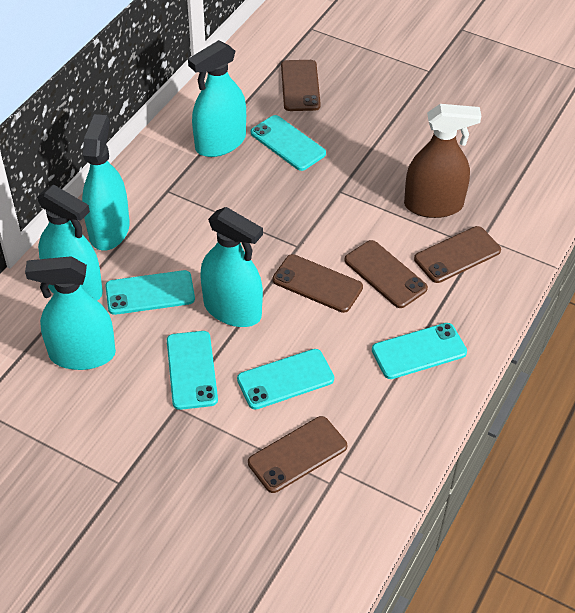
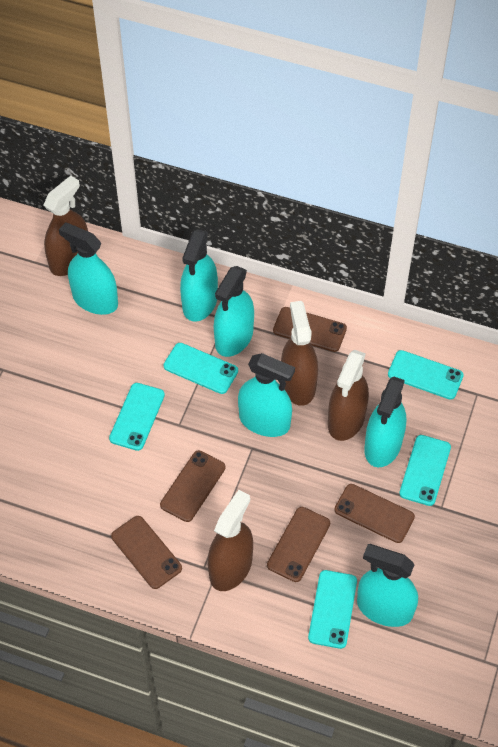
brown spray bottle: 1 -> 4
turquoise spray bottle: 5 -> 6

